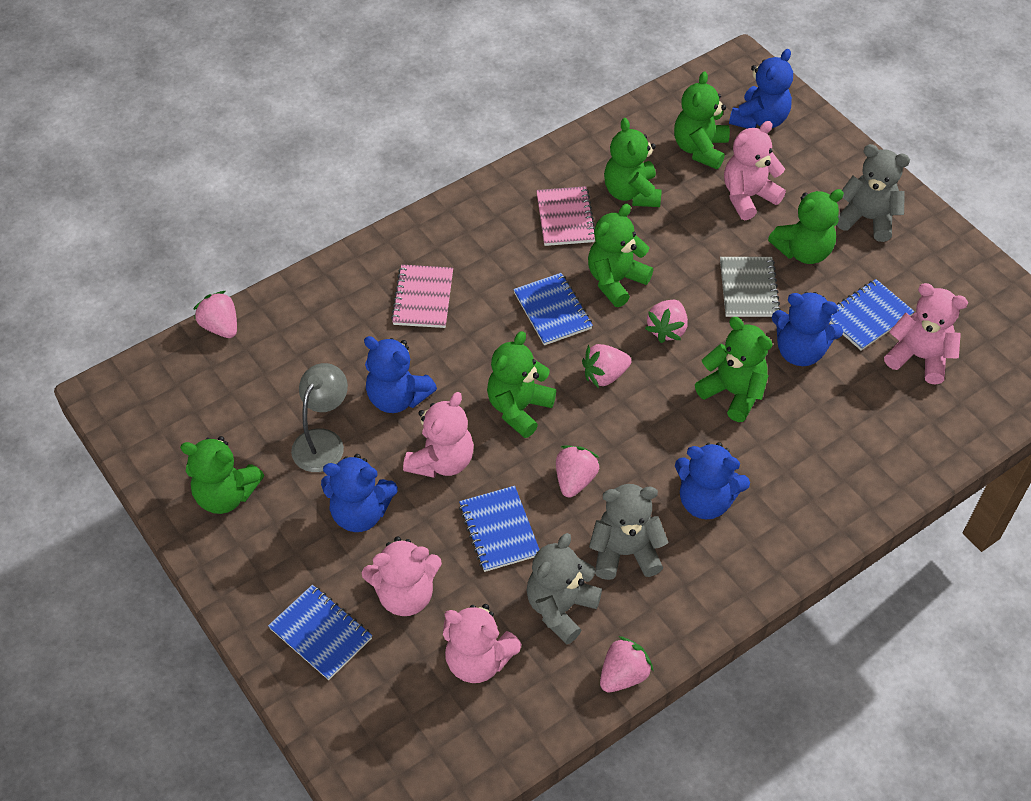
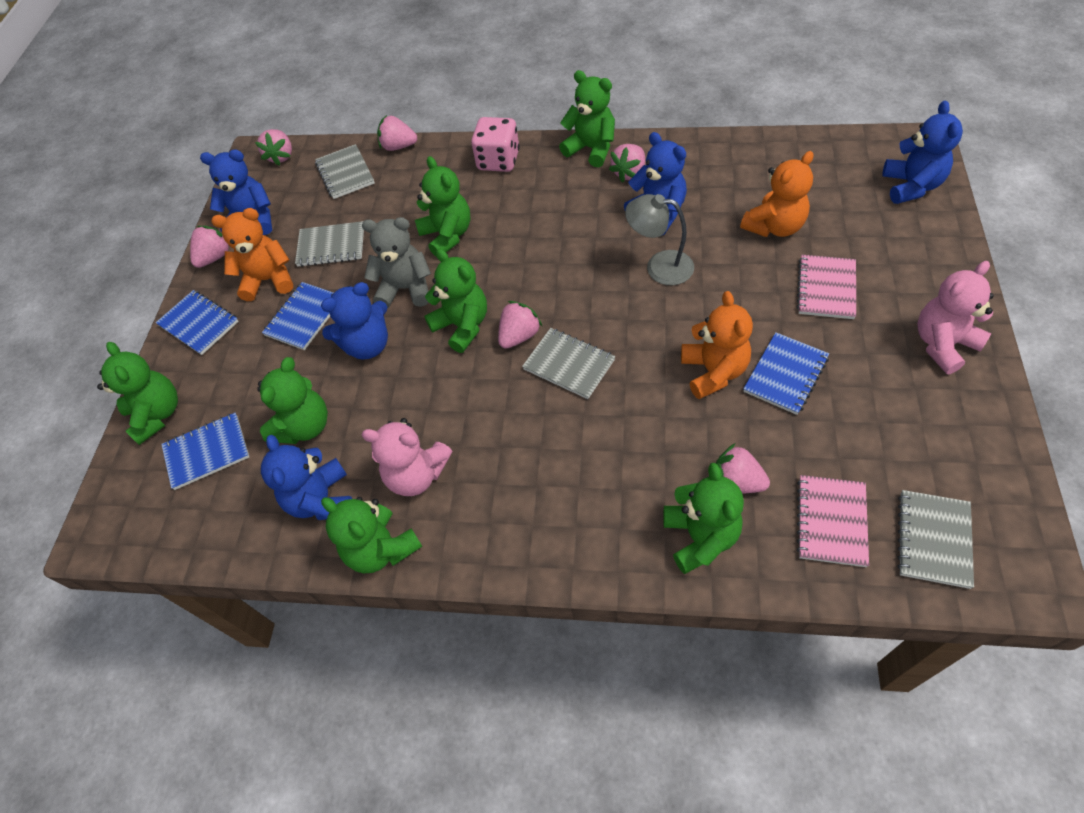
grey notebook: 1 -> 4
grey teddy bear: 3 -> 1
orange teddy bear: 0 -> 3
pink dice: 0 -> 1
pink strawberry: 5 -> 6
pink teddy bear: 5 -> 2

